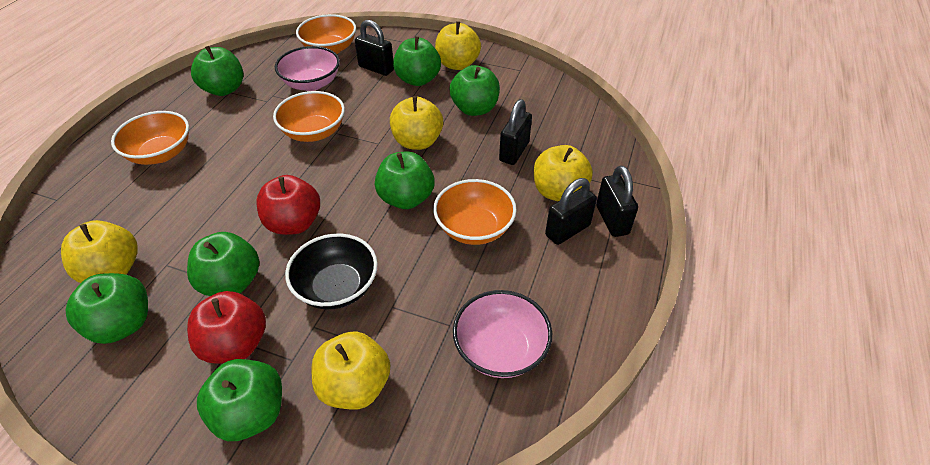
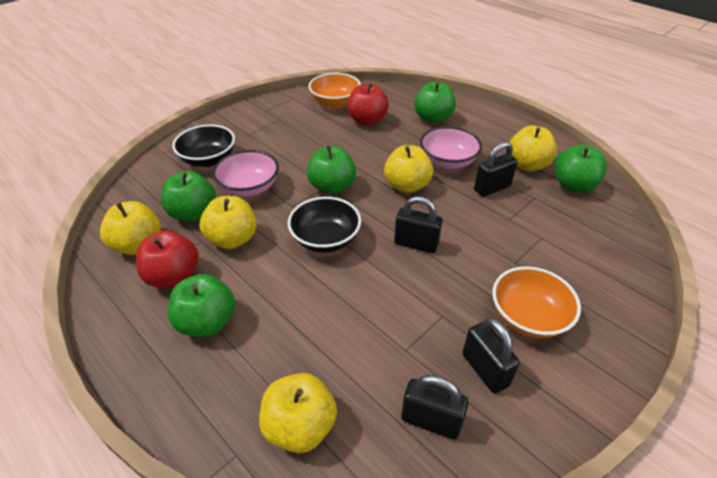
black bowl: 1 -> 2
green apple: 7 -> 5
orange bowl: 4 -> 2

